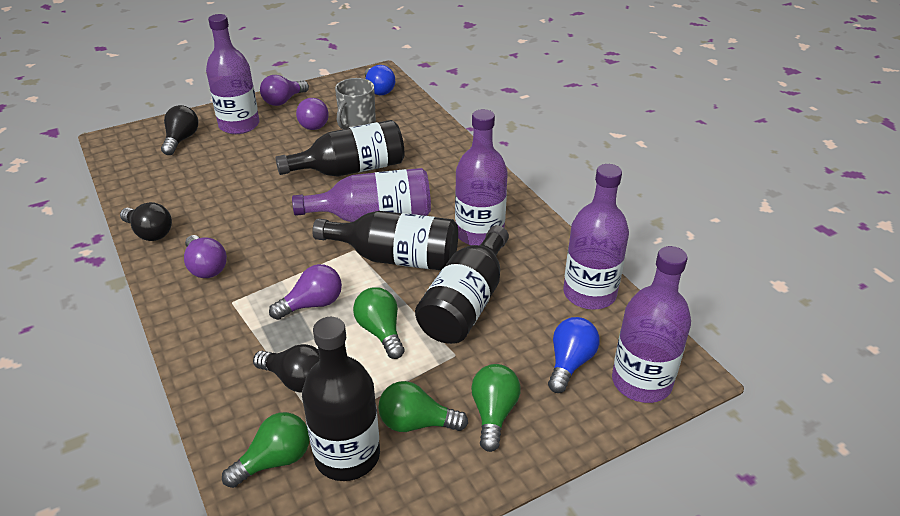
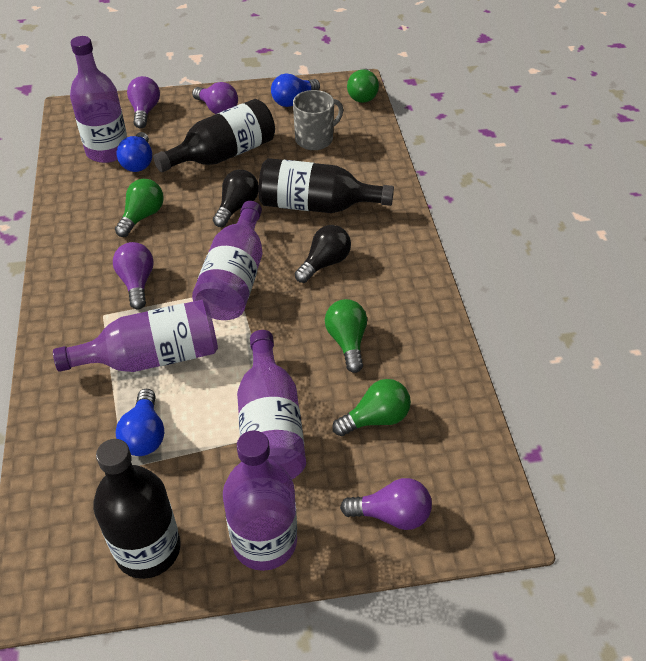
black bottle: 4 -> 3
black light bulb: 3 -> 2
blue light bulb: 2 -> 3

